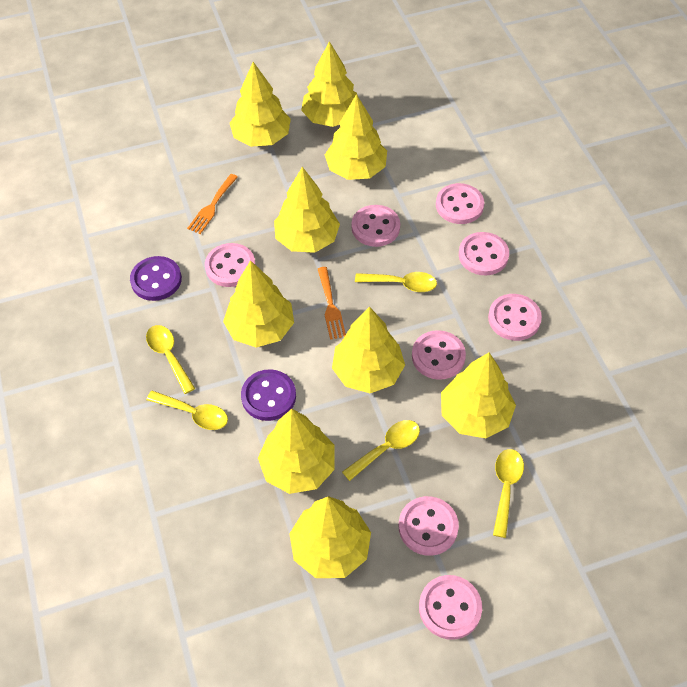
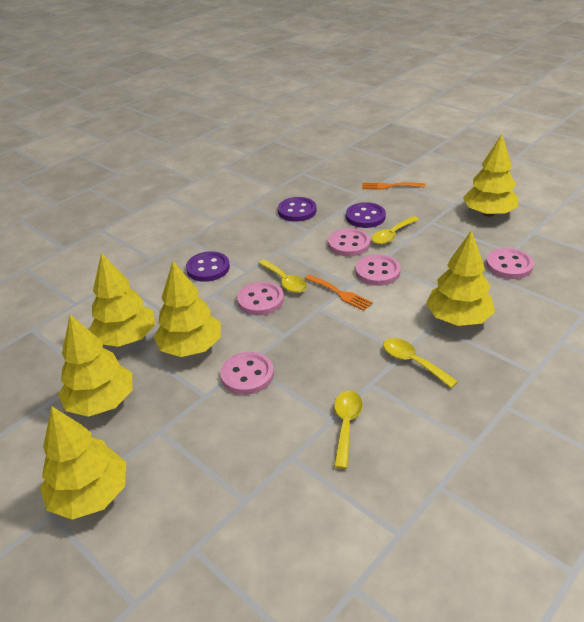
pink button: 8 -> 5
purple button: 2 -> 3
yellow spoon: 5 -> 4
yellow tree: 9 -> 6

